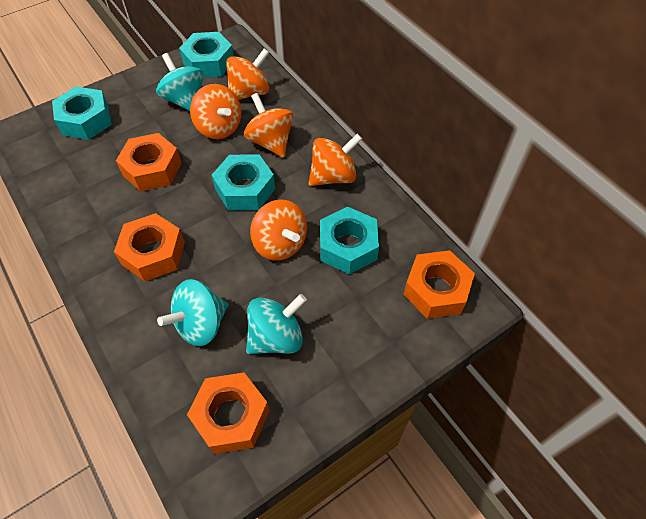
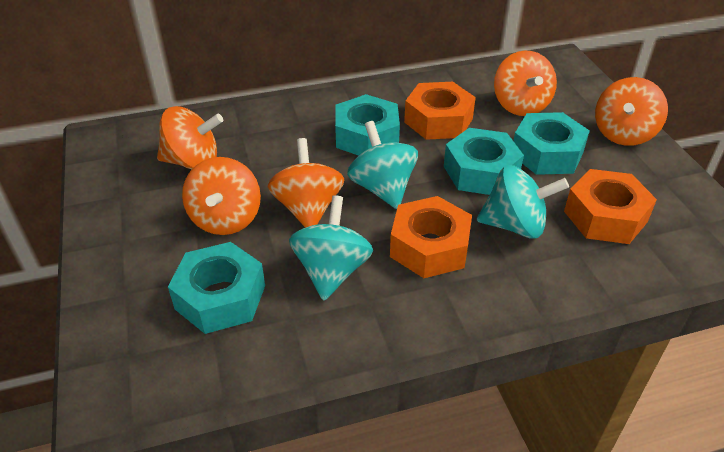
orange nut: 4 -> 3

